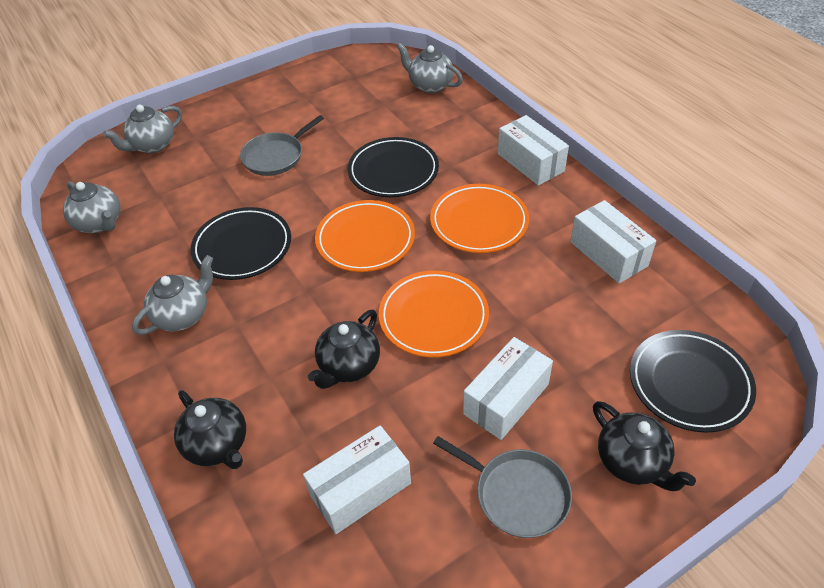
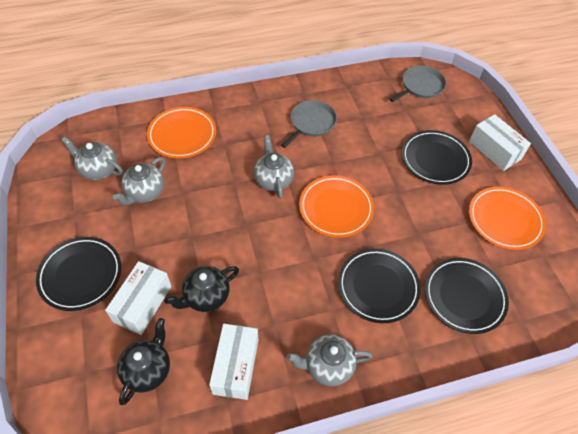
black plate: 3 -> 4
black teapot: 3 -> 2
white box: 4 -> 3

